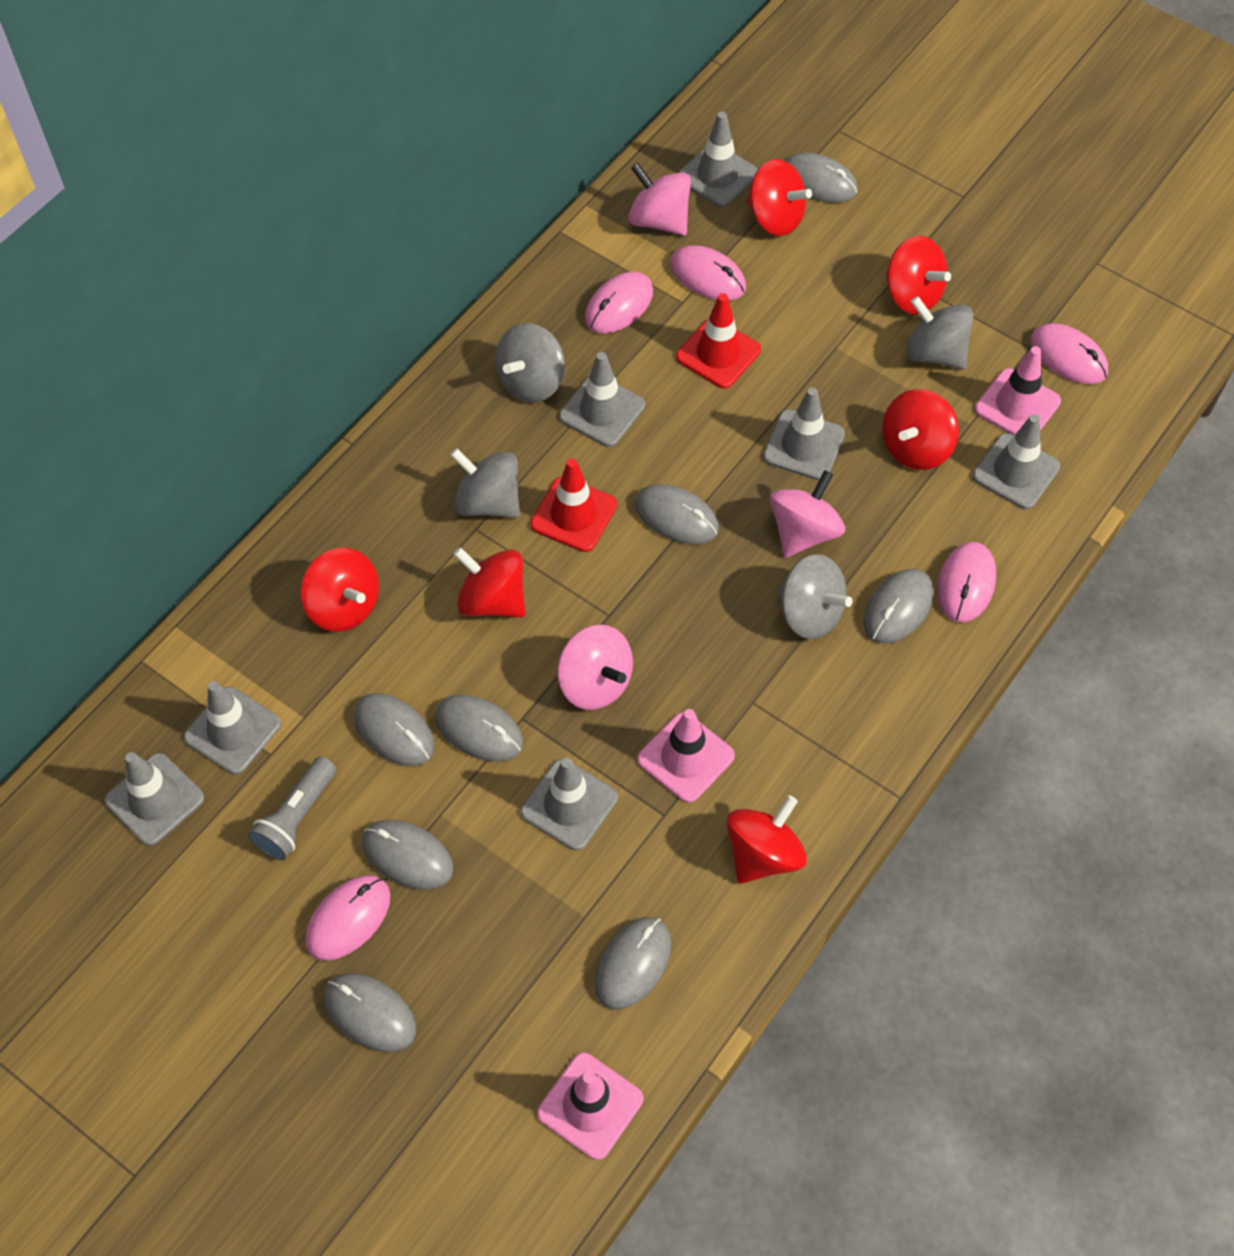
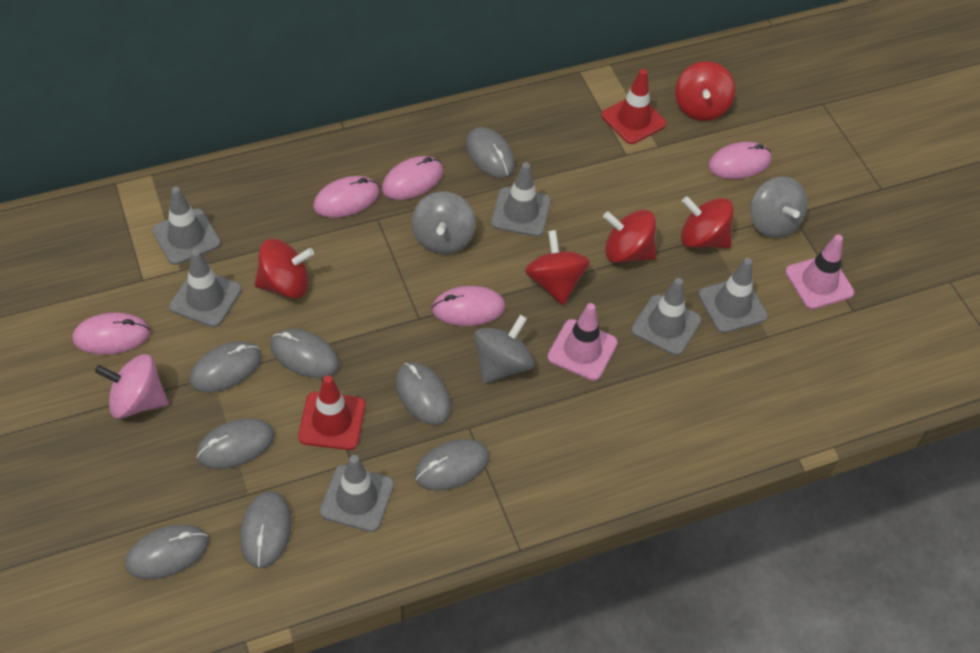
grey flashlight: 1 -> 0
grey spinning top: 4 -> 3
grey traffic cone: 7 -> 6
pink spinning top: 3 -> 1
pink traffic cone: 3 -> 2
red spinning top: 6 -> 5

